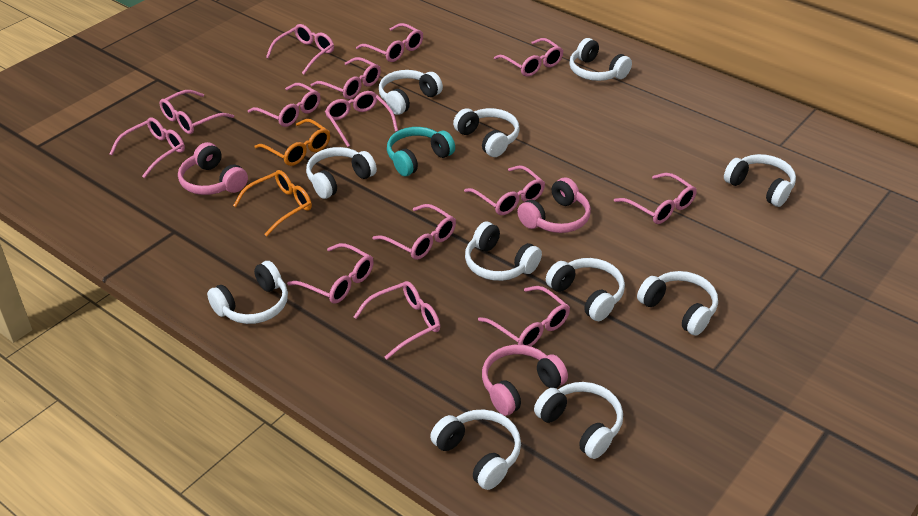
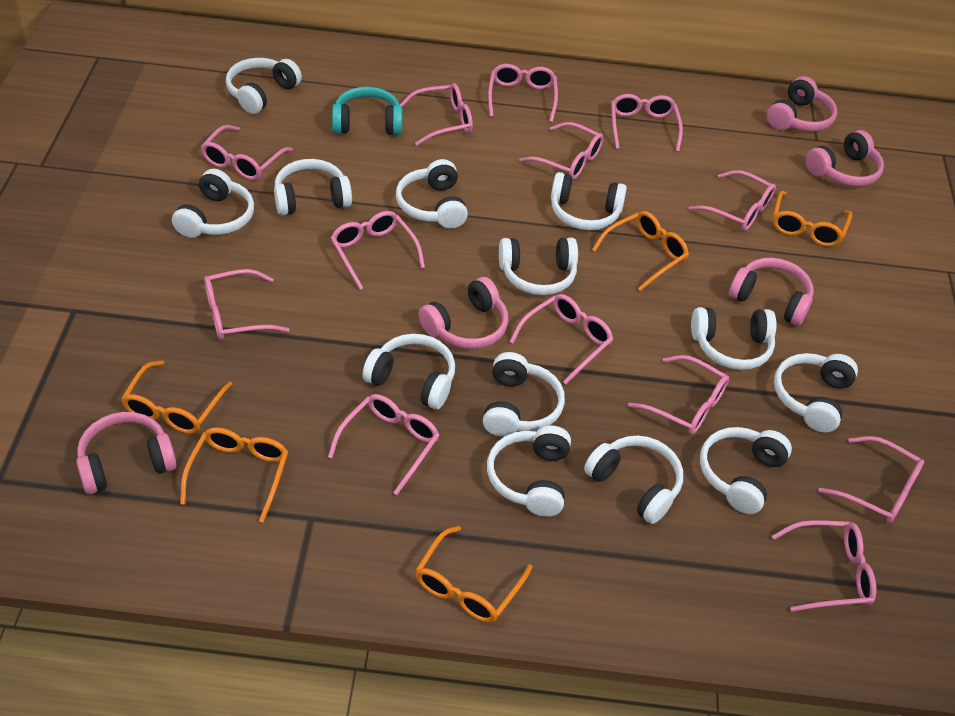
orange glasses: 2 -> 5
pink glasses: 14 -> 13
pink headphones: 3 -> 5
white headphones: 11 -> 13

